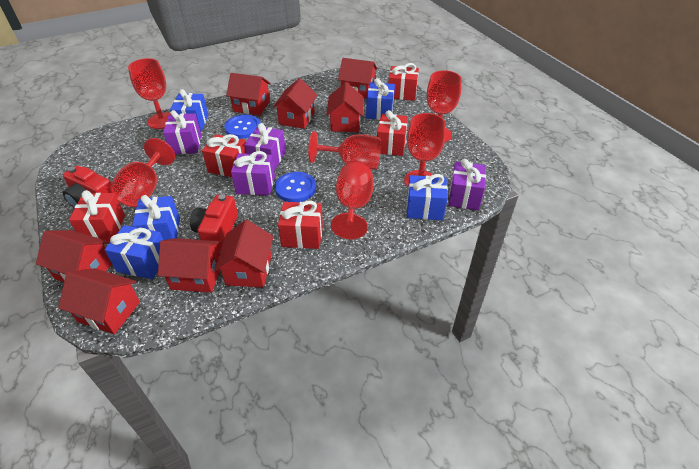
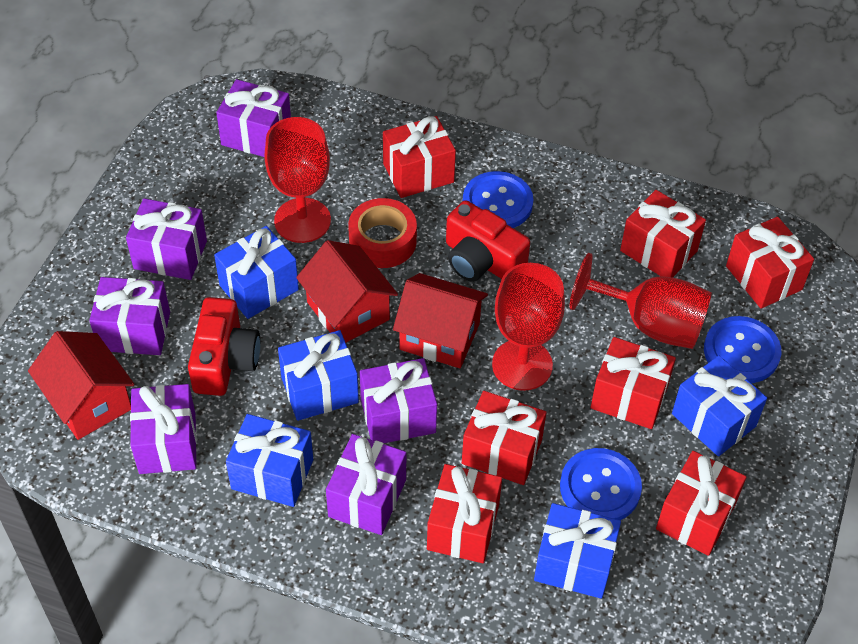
blue button: 2 -> 3
purple gift: 4 -> 6
red gift: 5 -> 7
red goblet: 6 -> 3
red house: 8 -> 3
red tape: 0 -> 1

